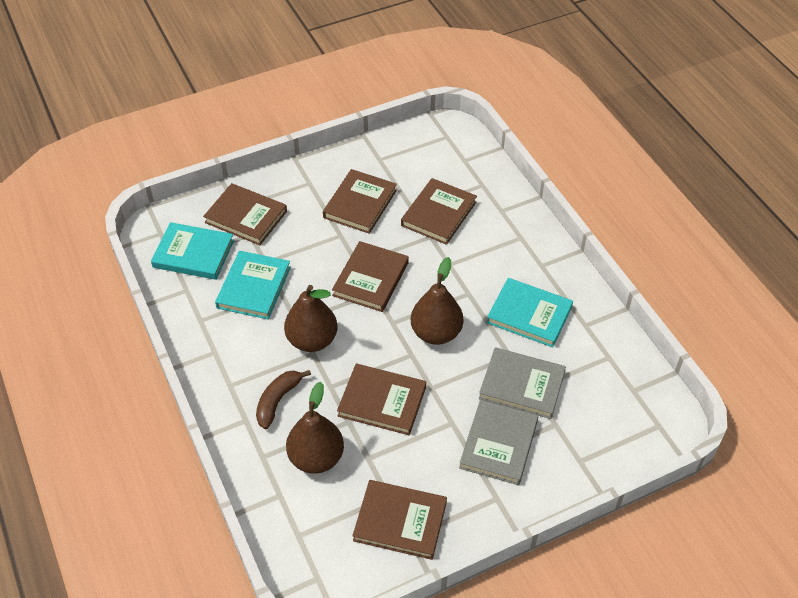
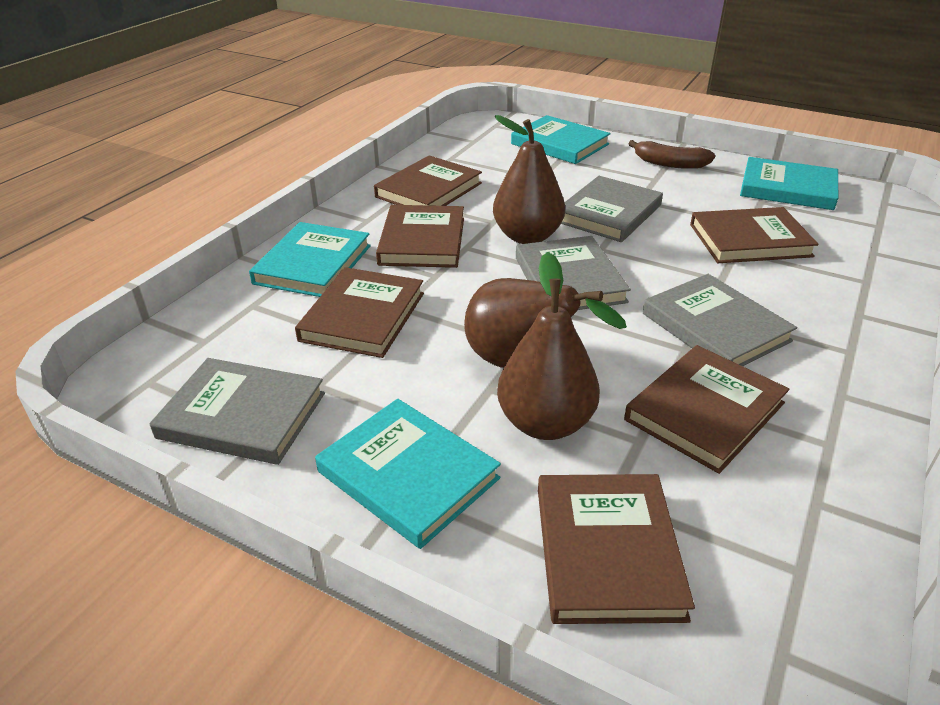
grey book: 2 -> 4
turquoise book: 3 -> 4

